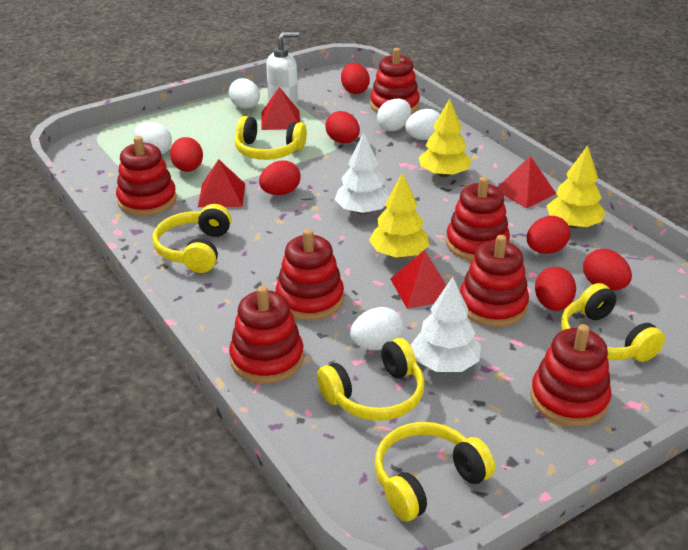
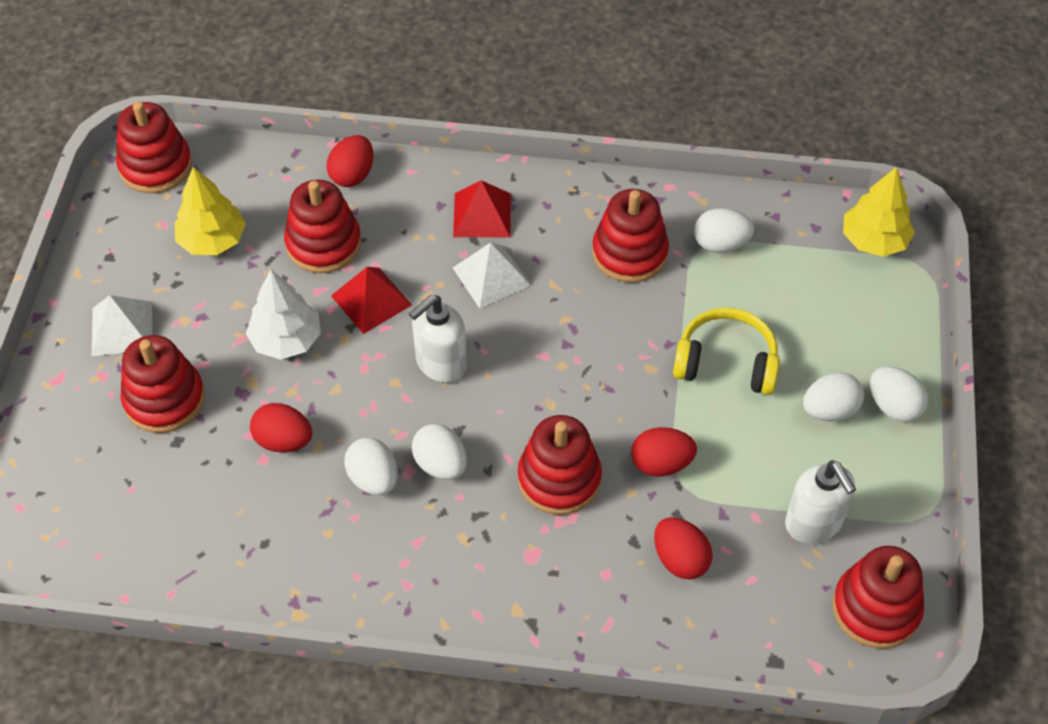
red egg: 7 -> 4
red pyramid: 4 -> 2
red stacking toy: 7 -> 6
white pyramid: 0 -> 2
white soap dispenser: 1 -> 2
white tree: 2 -> 1
yellow headphones: 5 -> 1
yellow tree: 3 -> 2

